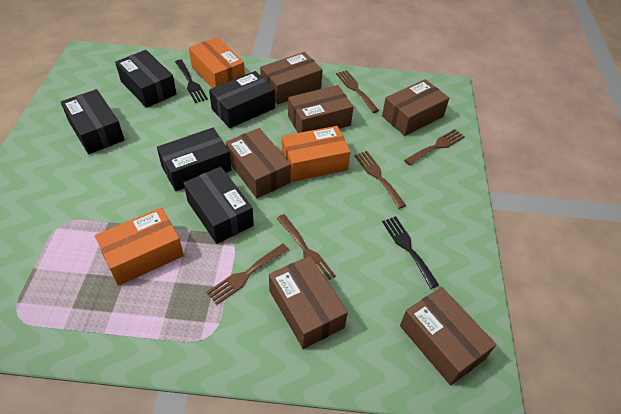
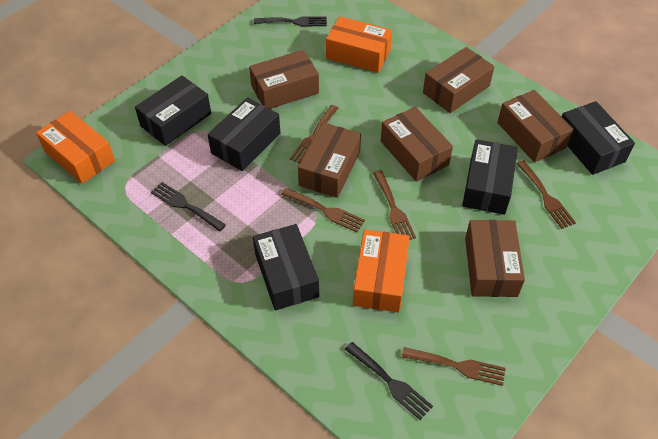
black fork: 2 -> 3

